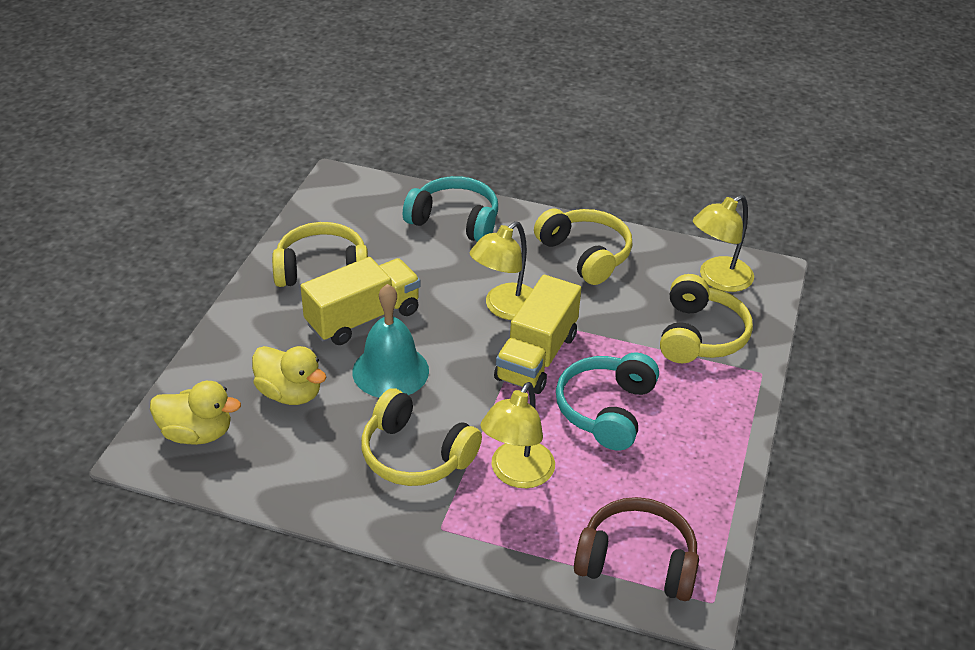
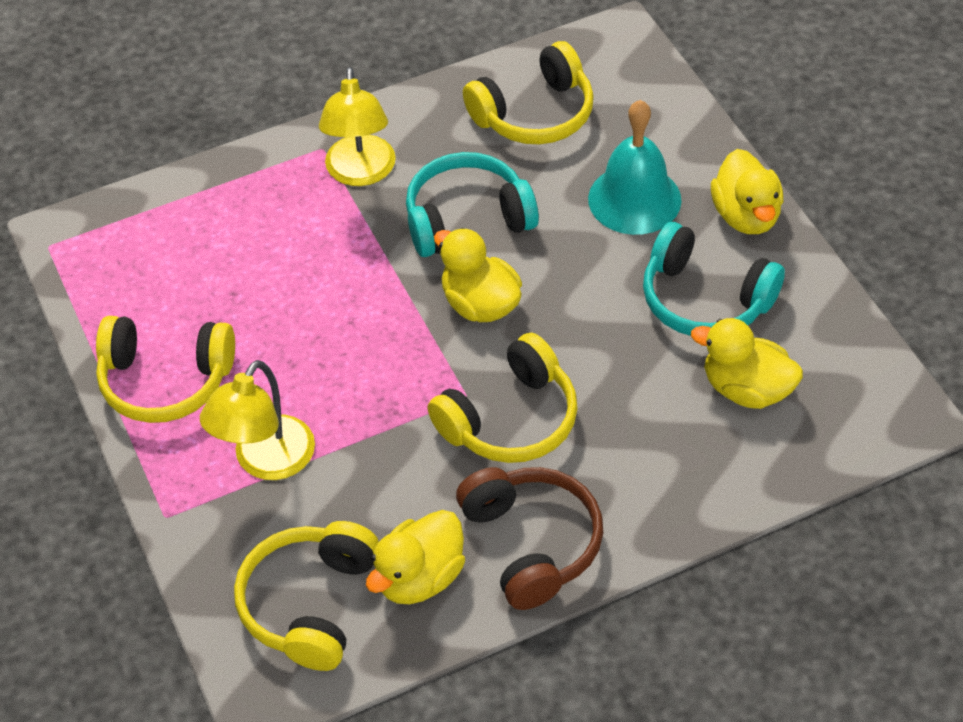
yellow duck: 2 -> 4
yellow lamp: 3 -> 2
yellow truck: 2 -> 0

